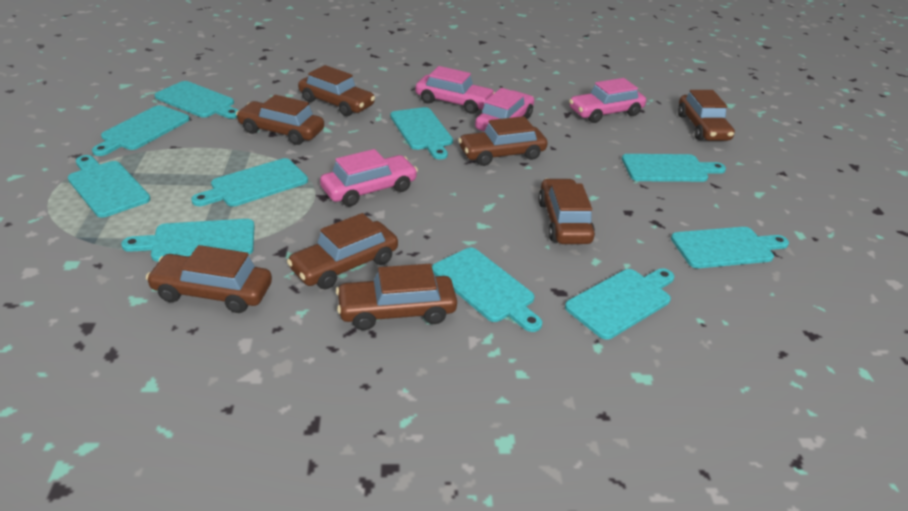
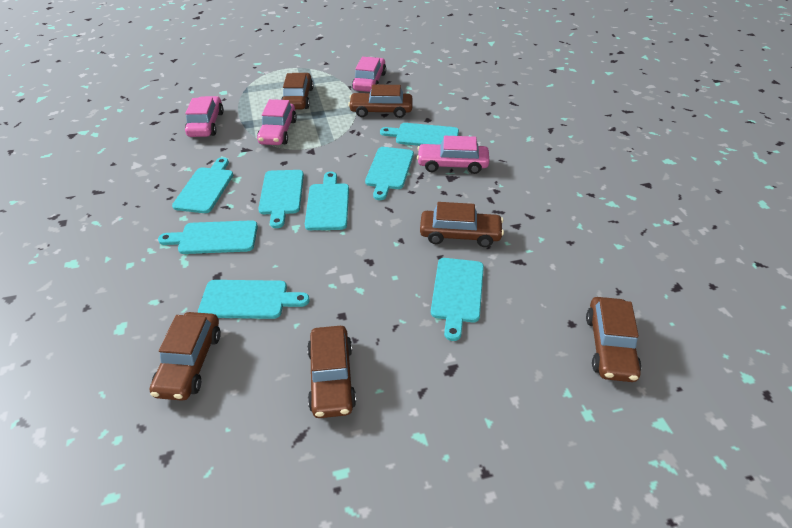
brown car: 8 -> 6
turquoise cutting board: 10 -> 8

